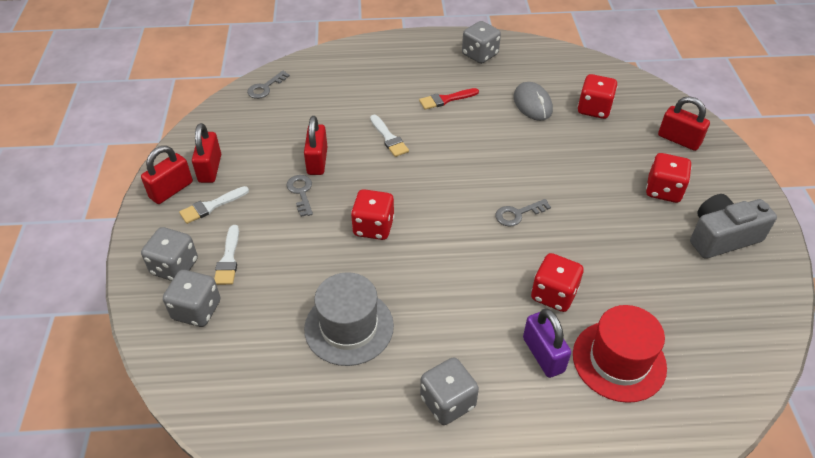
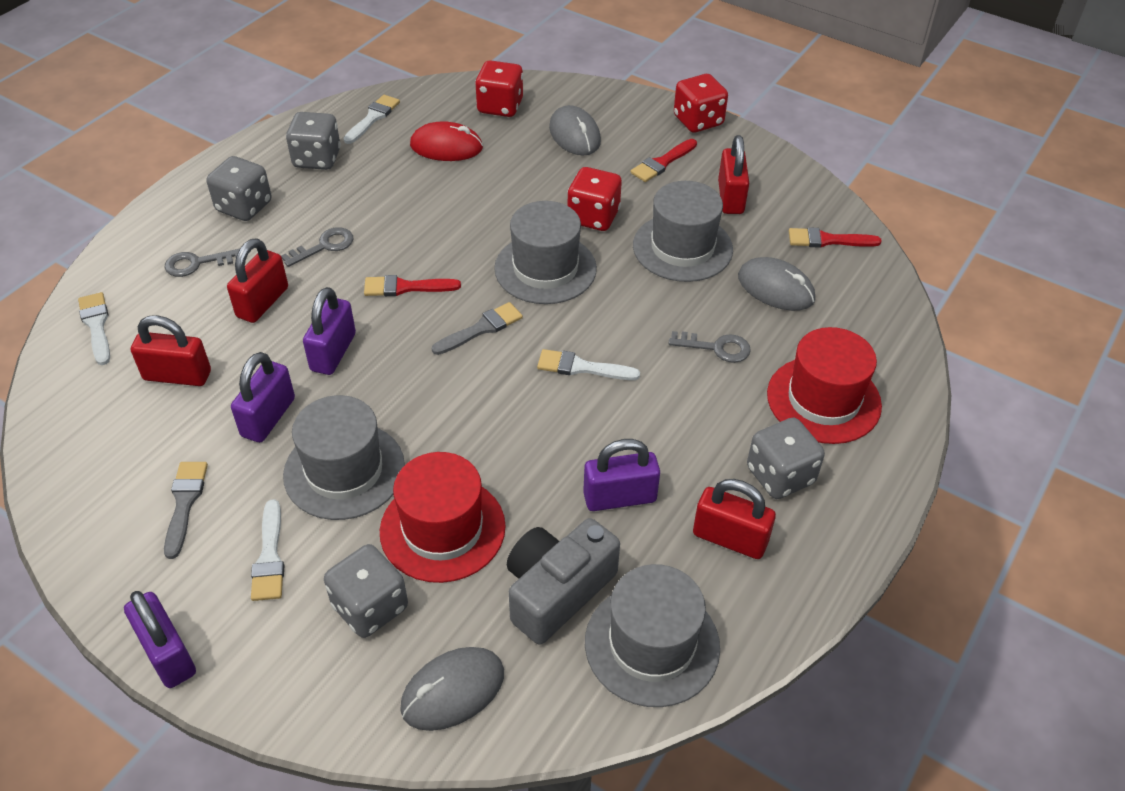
grey brush: 0 -> 2
grey hat: 1 -> 4
grey mouse: 1 -> 3
purple padlock: 1 -> 4
red brush: 1 -> 3
red dice: 4 -> 3
red hat: 1 -> 2
red mouse: 0 -> 1
white brush: 3 -> 4

